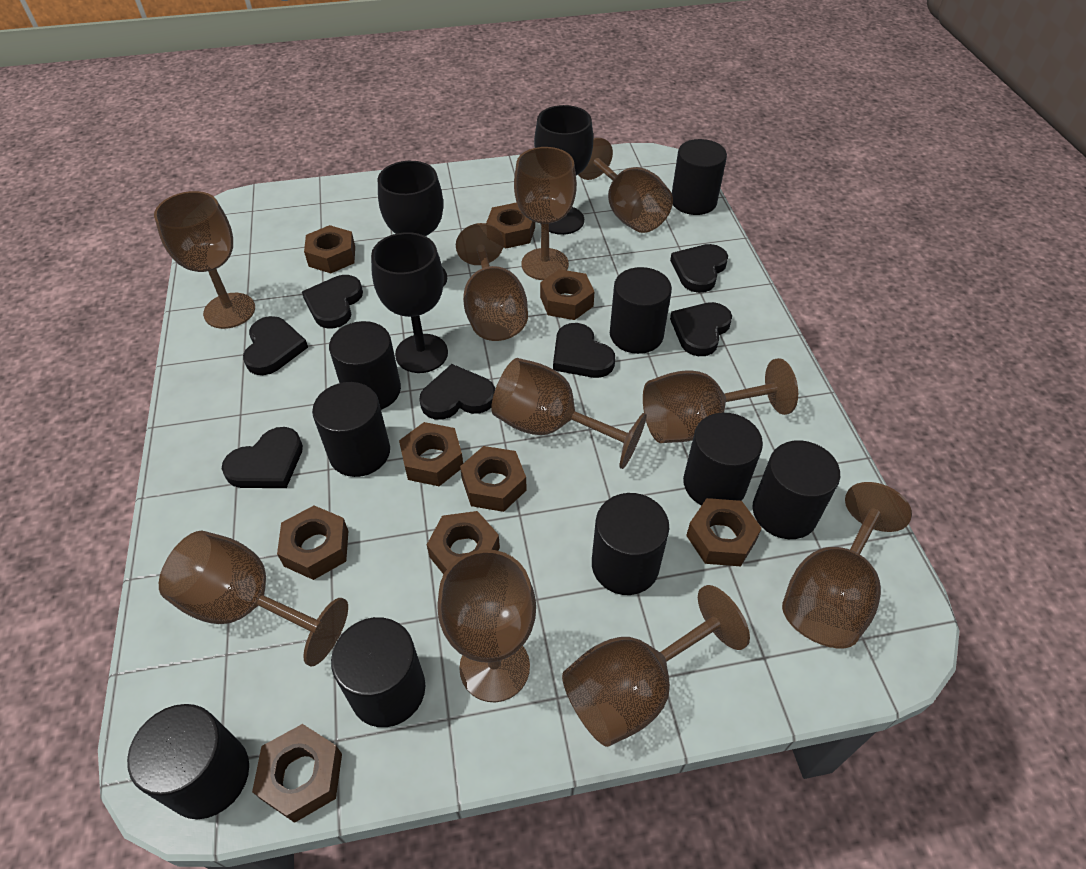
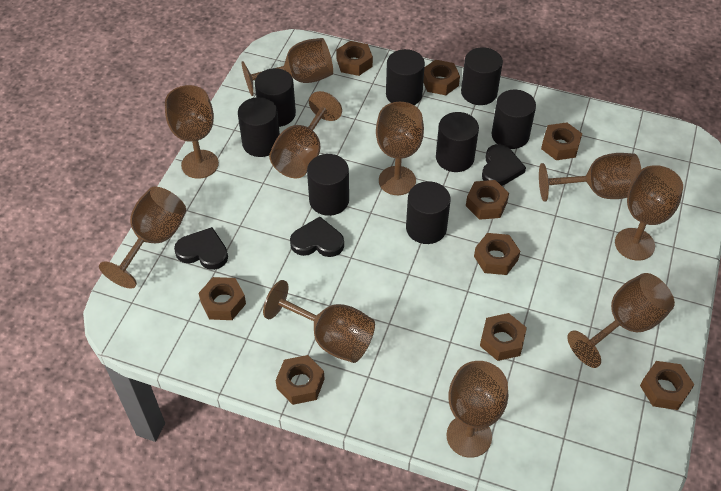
black cylinder: 9 -> 8
black goblet: 3 -> 0
black heart: 7 -> 3

